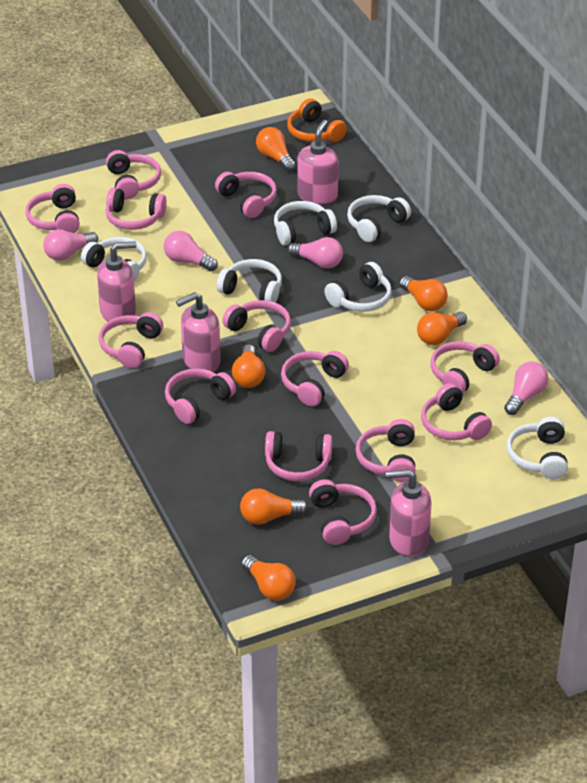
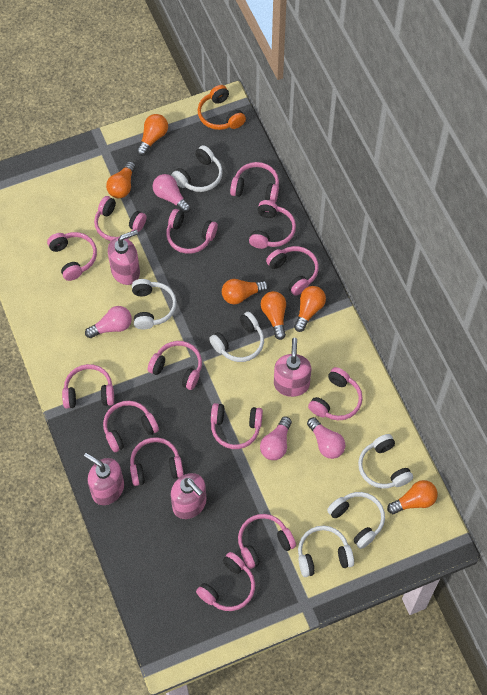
pink headphones: 13 -> 14

